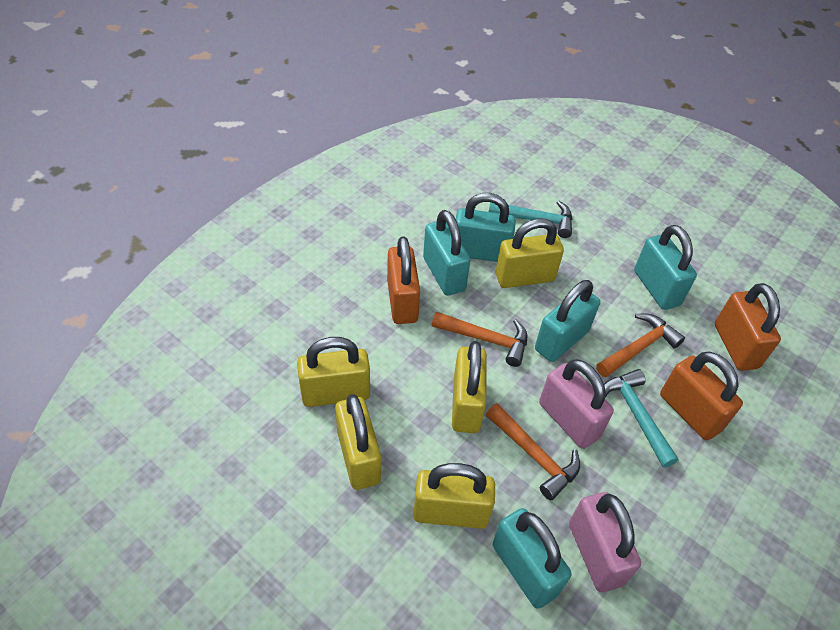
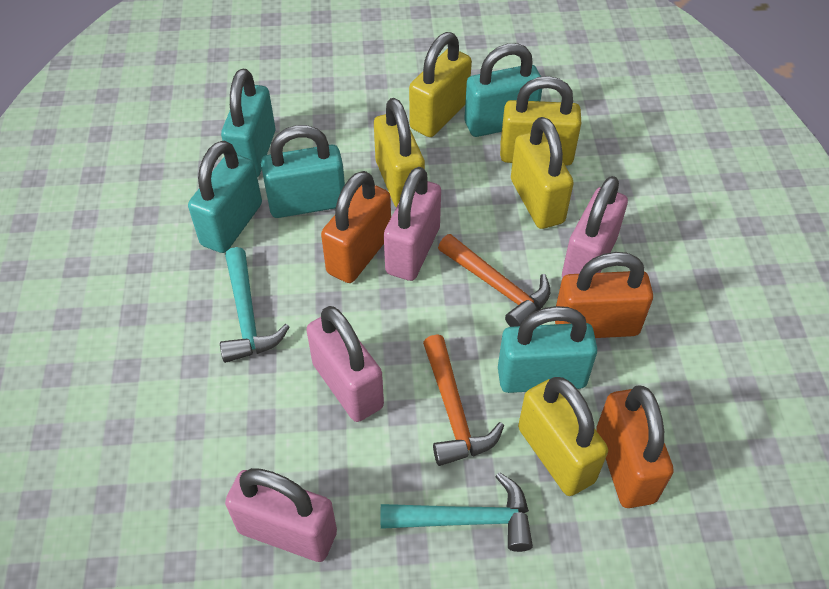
orange hammer: 3 -> 2
pink padlock: 2 -> 4

